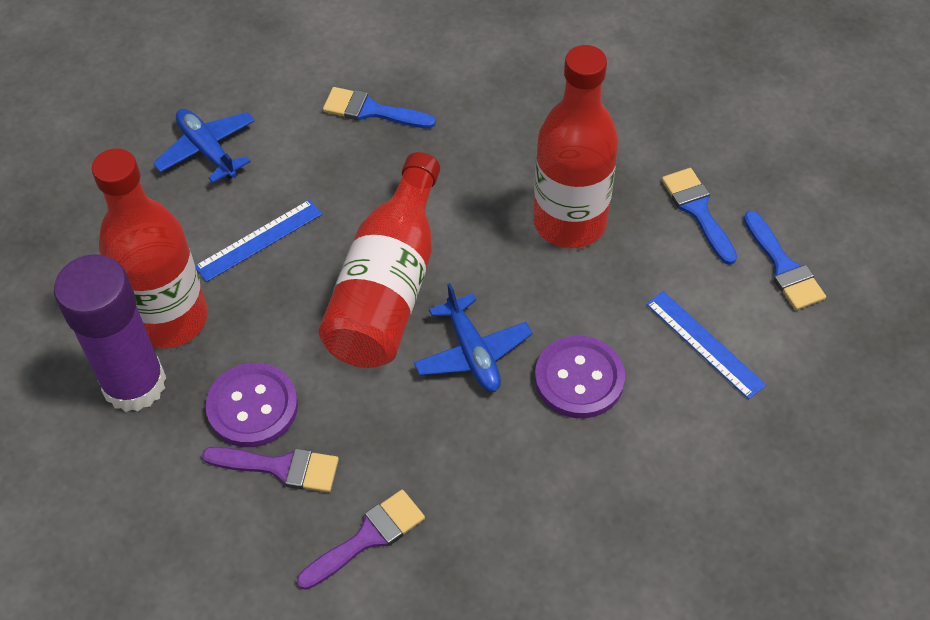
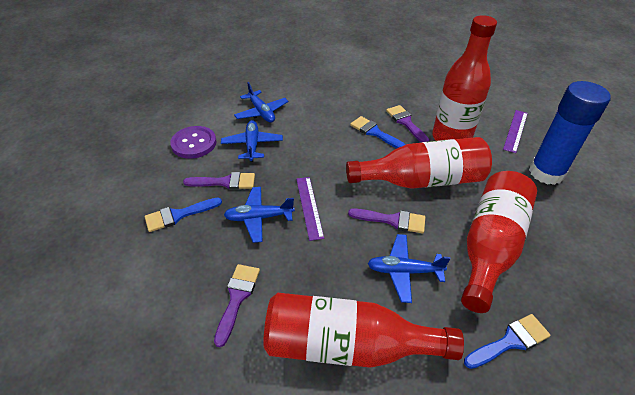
blue glue stick: 0 -> 1
blue plane: 2 -> 4
blue ruler: 2 -> 0
purple brush: 2 -> 4
purple button: 2 -> 1
purple glue stick: 1 -> 0
purple ruler: 0 -> 2
red bottle: 3 -> 4

